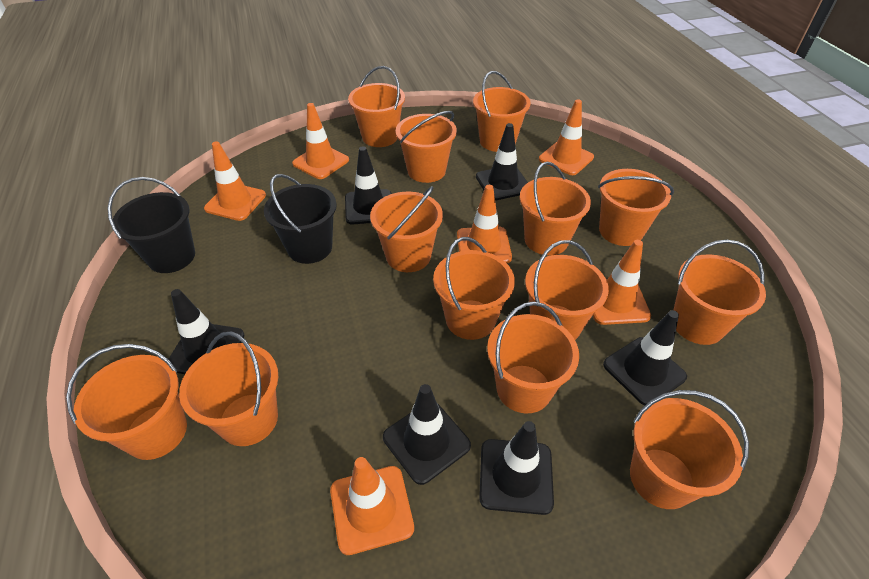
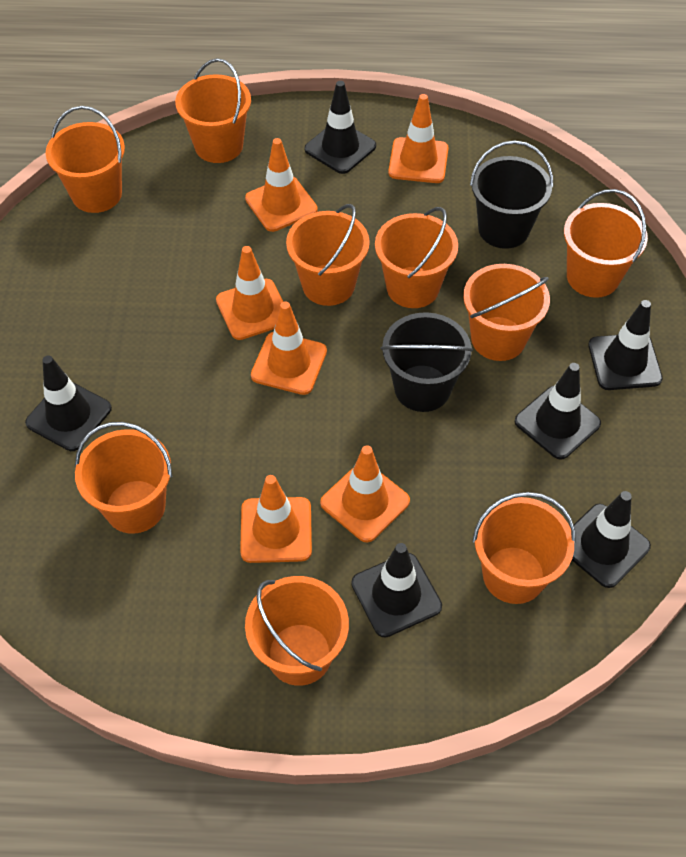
orange bucket: 13 -> 9

